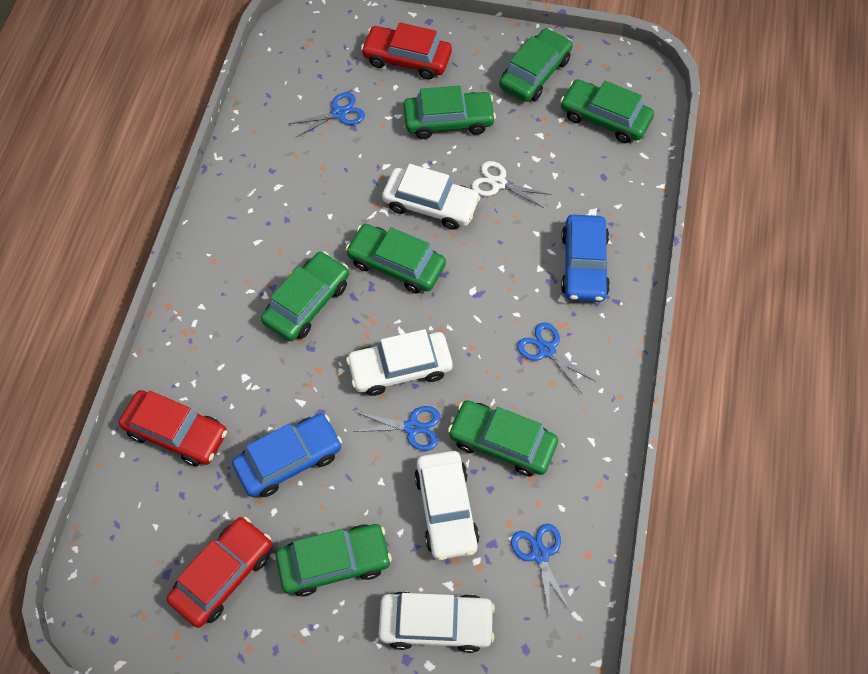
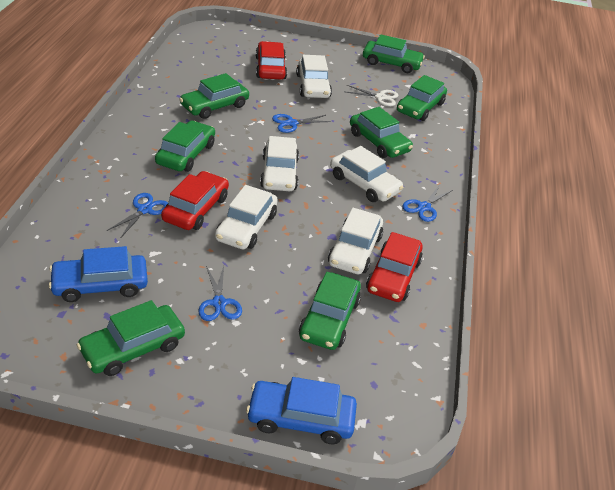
white car: 4 -> 5

